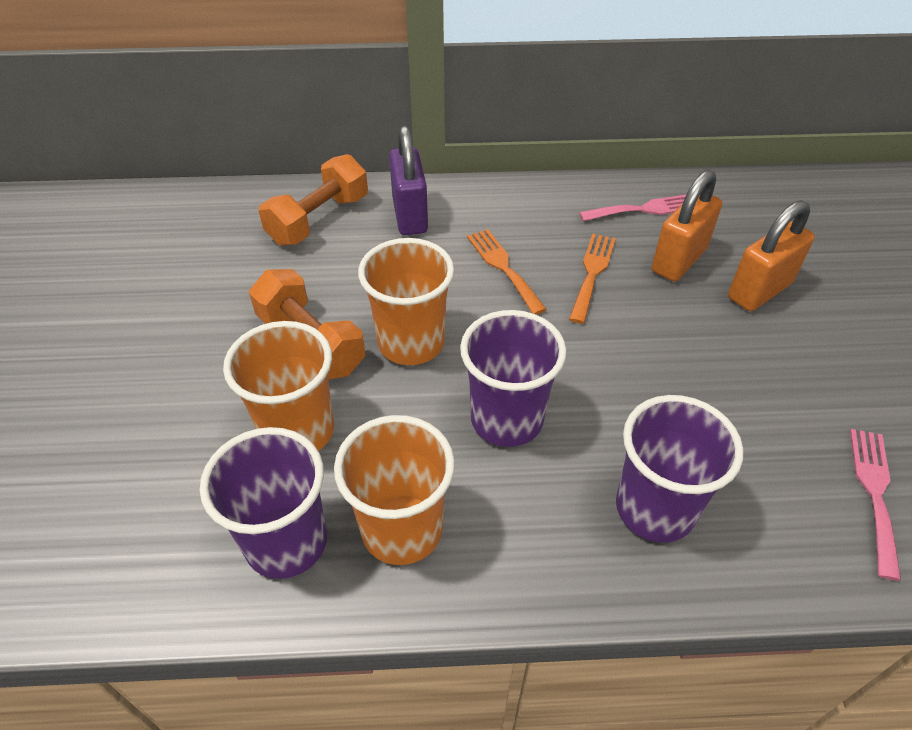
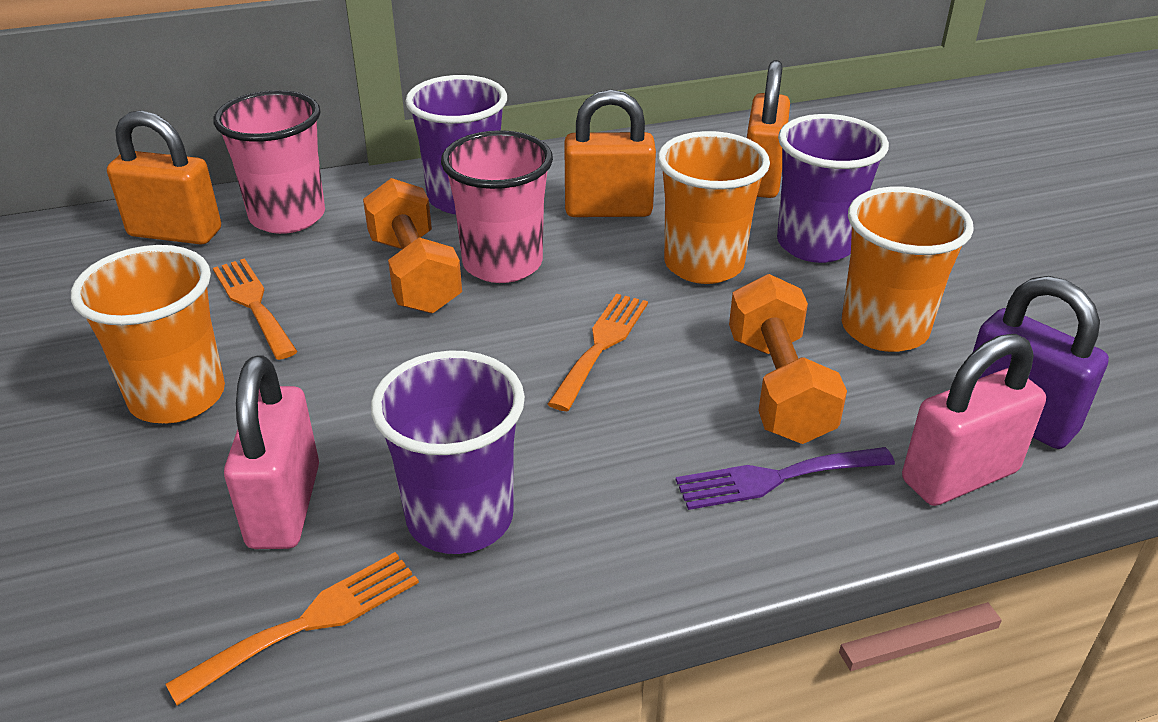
orange fork: 2 -> 3
orange padlock: 2 -> 3
pink cup: 0 -> 2
pink fork: 2 -> 0
pink padlock: 0 -> 2
purple fork: 0 -> 1

